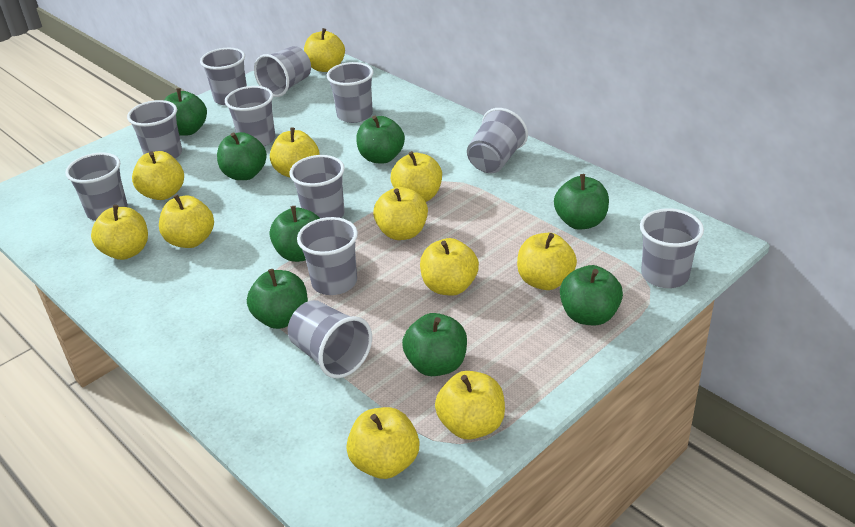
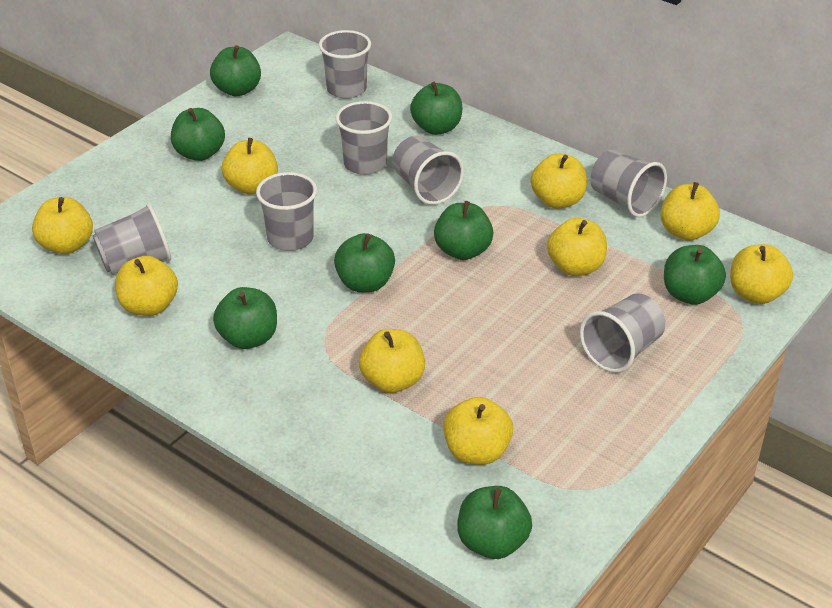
grey cup: 11 -> 7
yellow apple: 11 -> 9

